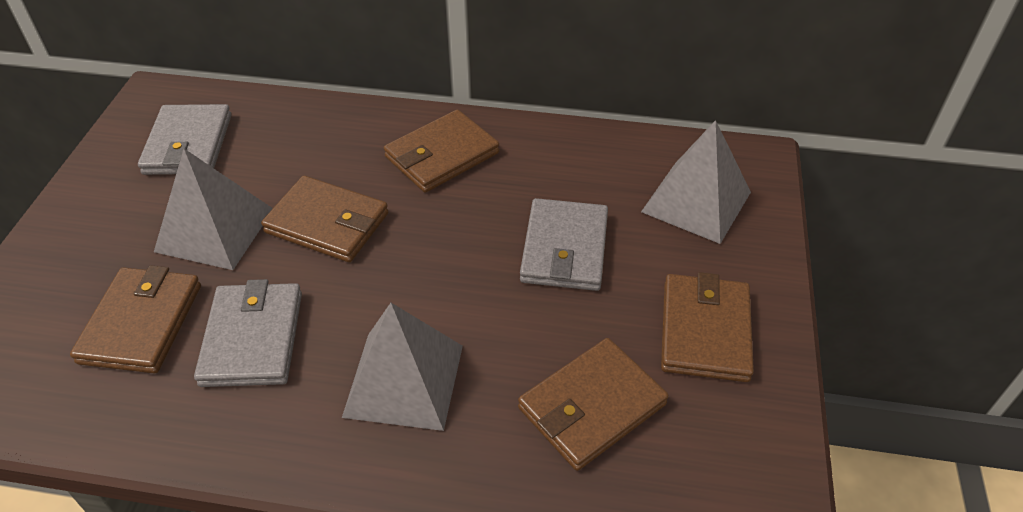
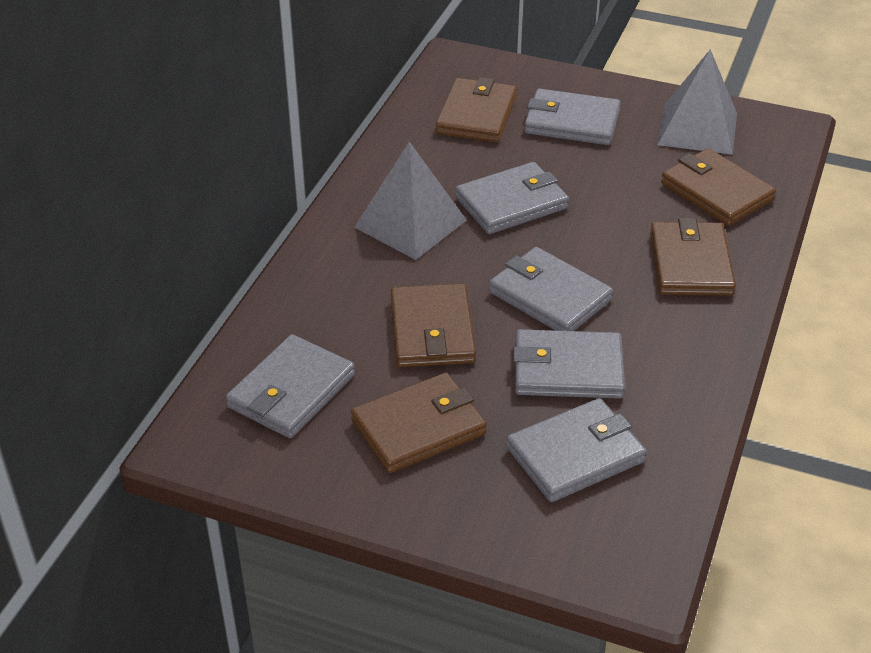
grey pyramid: 3 -> 2
grey wallet: 3 -> 6

